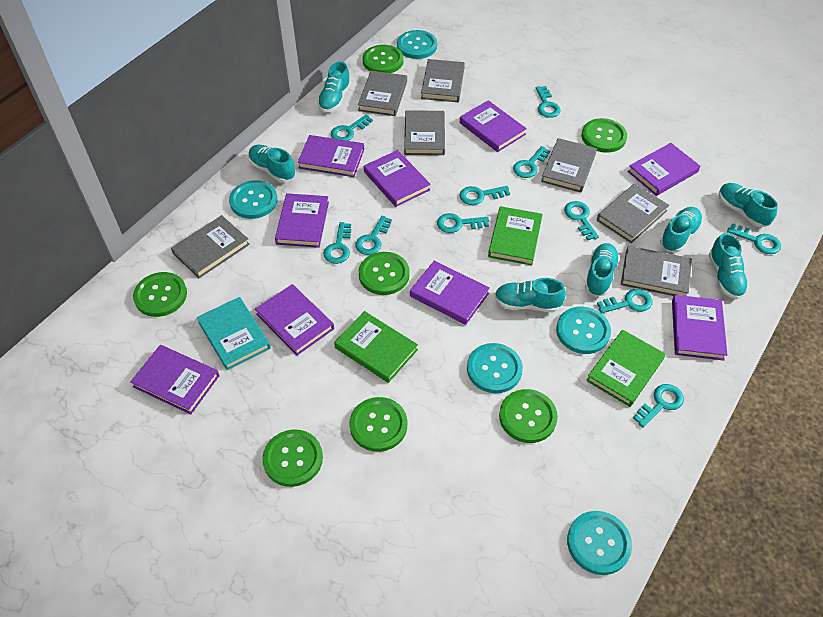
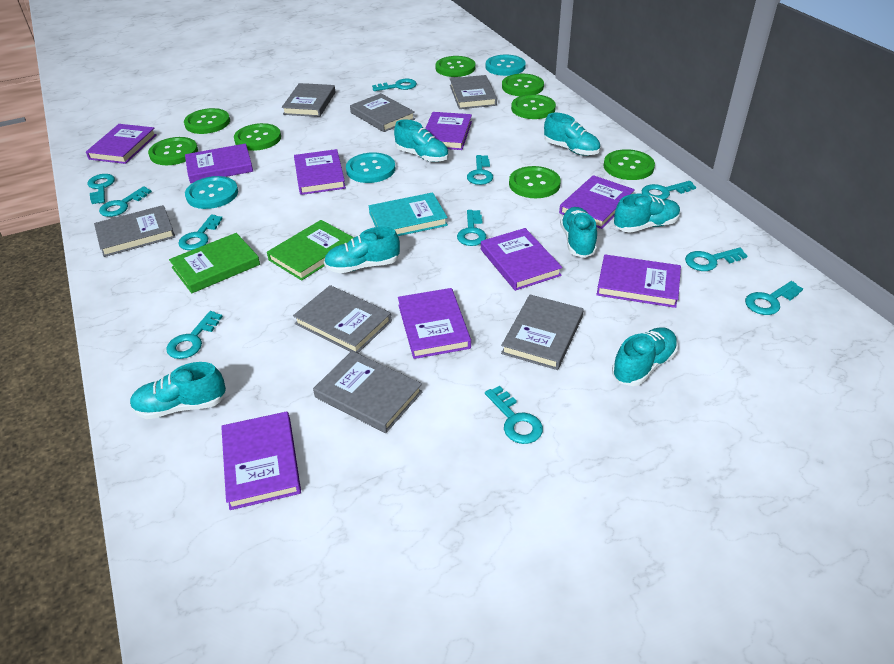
green book: 3 -> 2
green button: 7 -> 8
turquoise button: 5 -> 3

